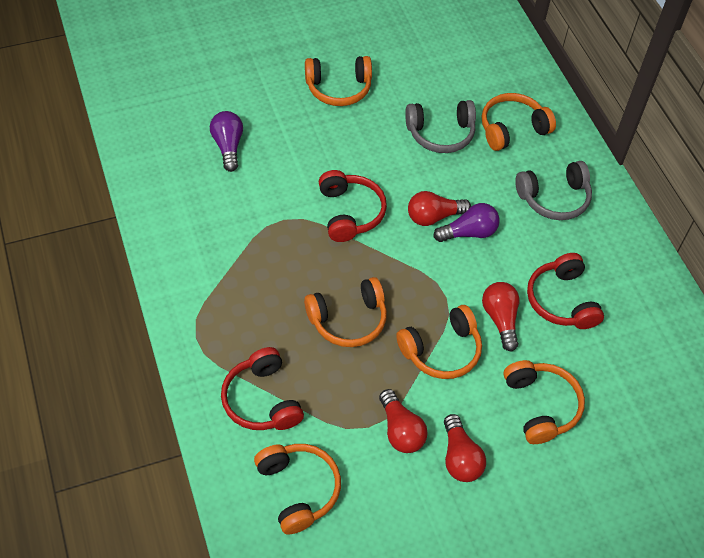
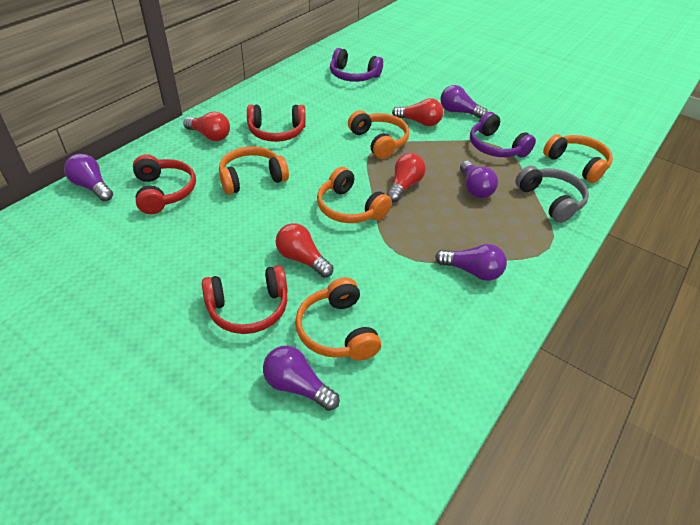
grey headphones: 2 -> 1
orange headphones: 6 -> 5
purple headphones: 0 -> 2
purple light bulb: 2 -> 5

